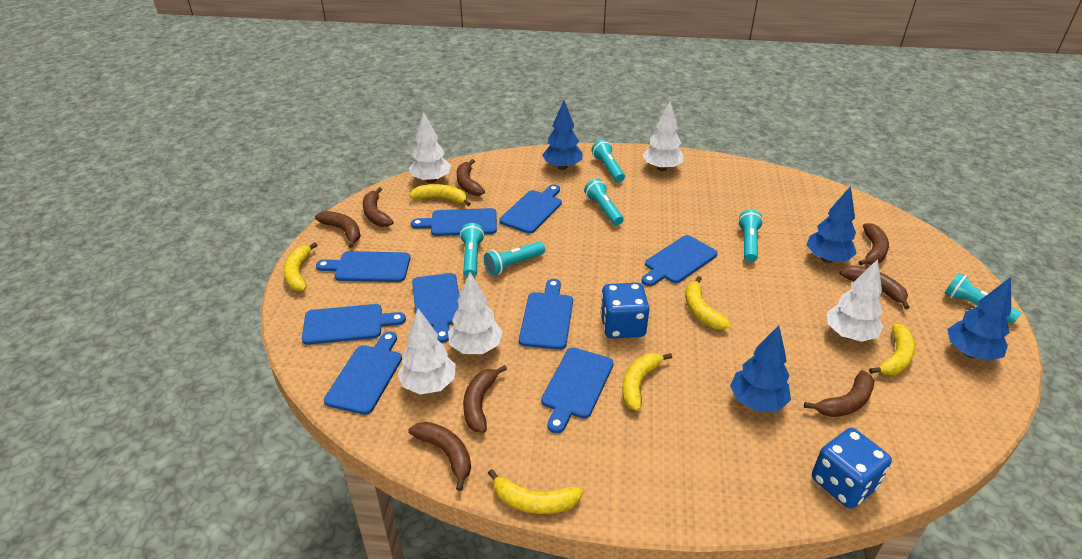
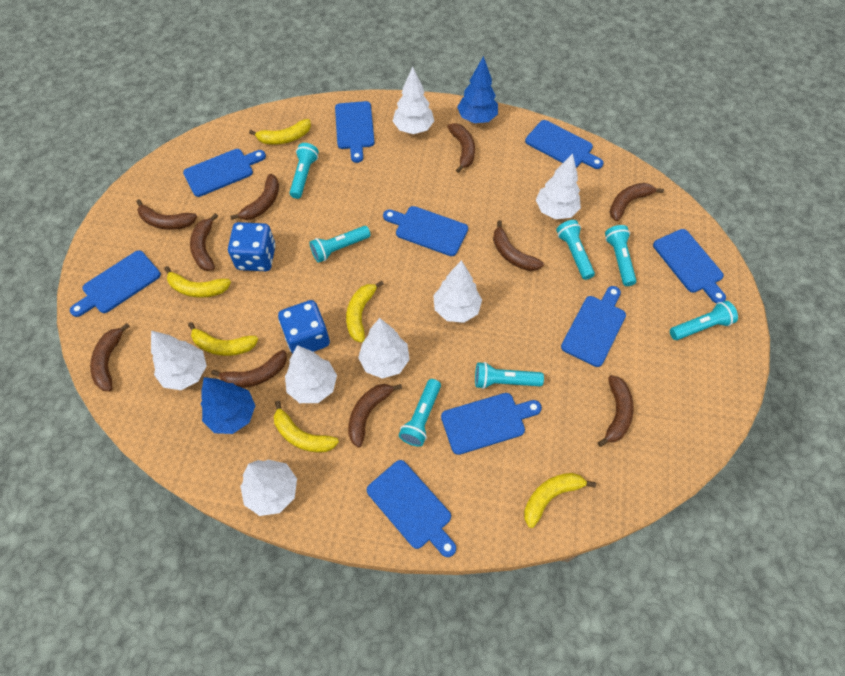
blue tree: 4 -> 2
brown banana: 8 -> 10
turquoise flashlight: 6 -> 7
white tree: 5 -> 7

